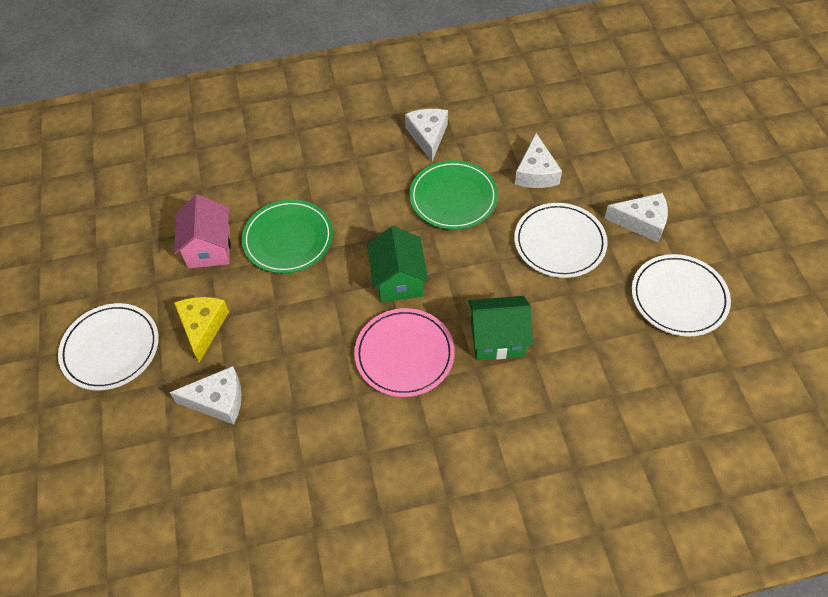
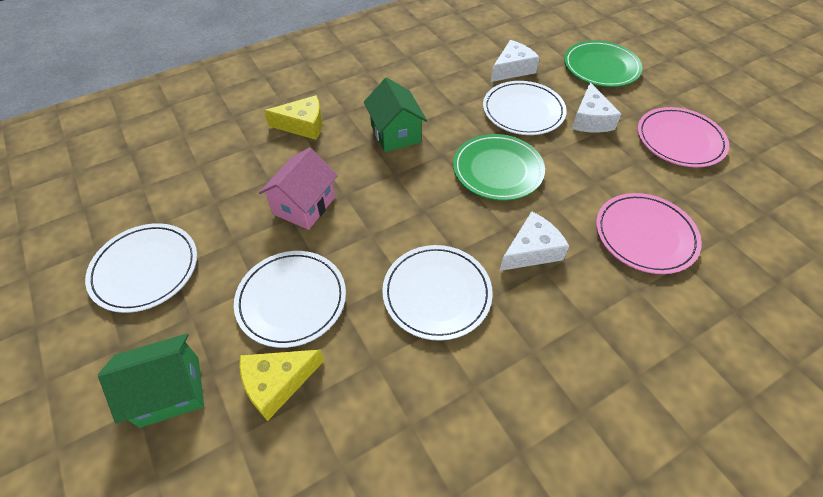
pink plate: 1 -> 2
white cheese: 4 -> 3
white plate: 3 -> 4
yellow cheese: 1 -> 2

